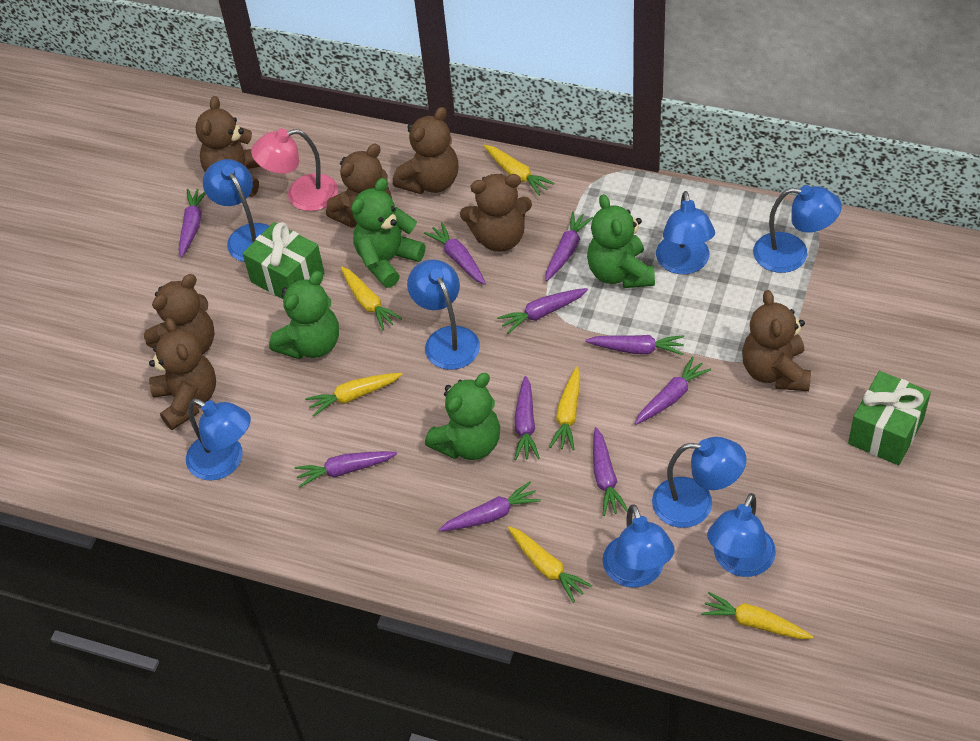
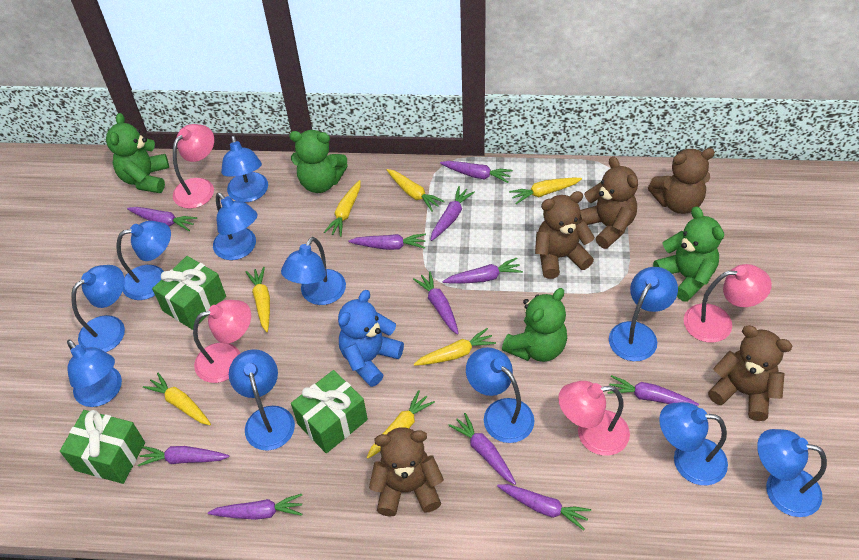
blue lamp: 8 -> 11
blue teddy bear: 0 -> 1
brown teddy bear: 7 -> 5
green gift: 2 -> 3
pink lamp: 1 -> 4
purple carrot: 10 -> 11
yellow carrot: 6 -> 7

